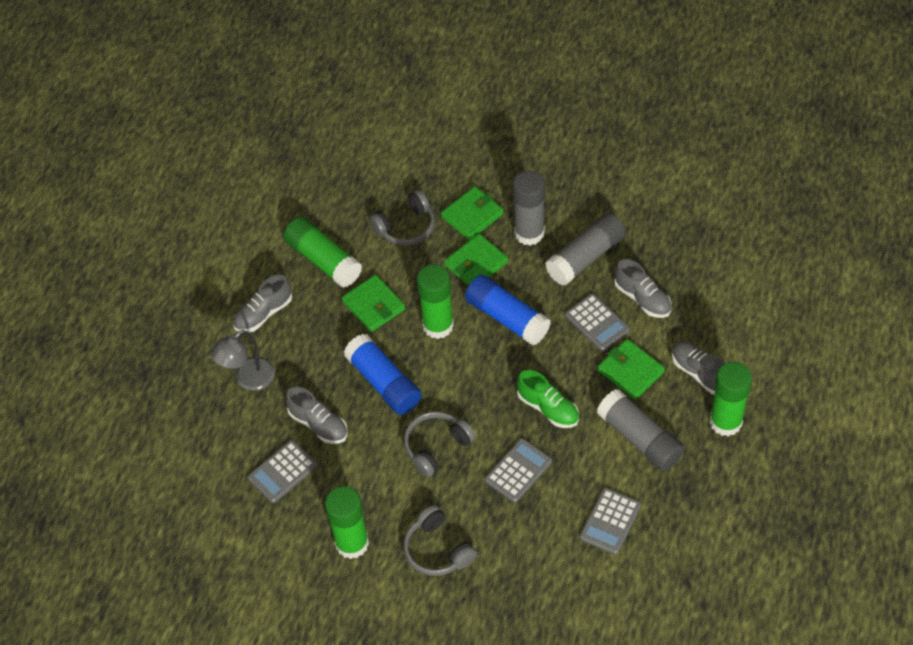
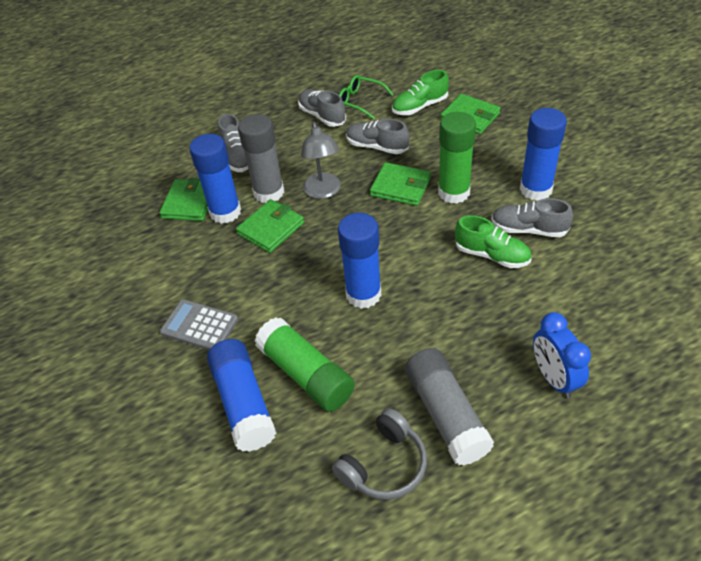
blue clock: 0 -> 1
blue glue stick: 2 -> 4
green glasses: 0 -> 1
green glue stick: 4 -> 2
green shoe: 1 -> 2
grey calculator: 4 -> 1
grey glue stick: 3 -> 2
grey headphones: 3 -> 1

